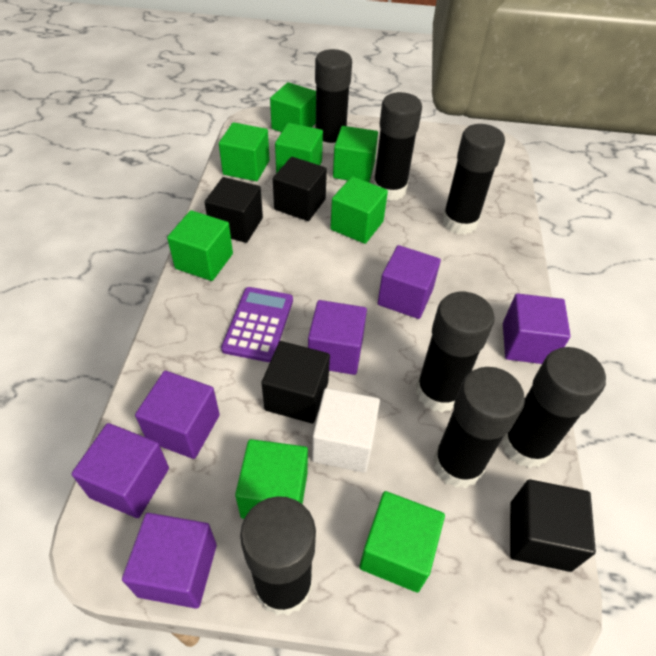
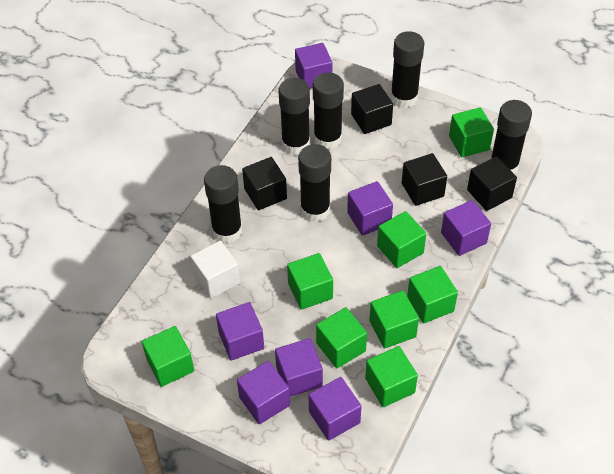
black glue stick: 7 -> 6
purple calculator: 1 -> 0
purple cube: 6 -> 7

